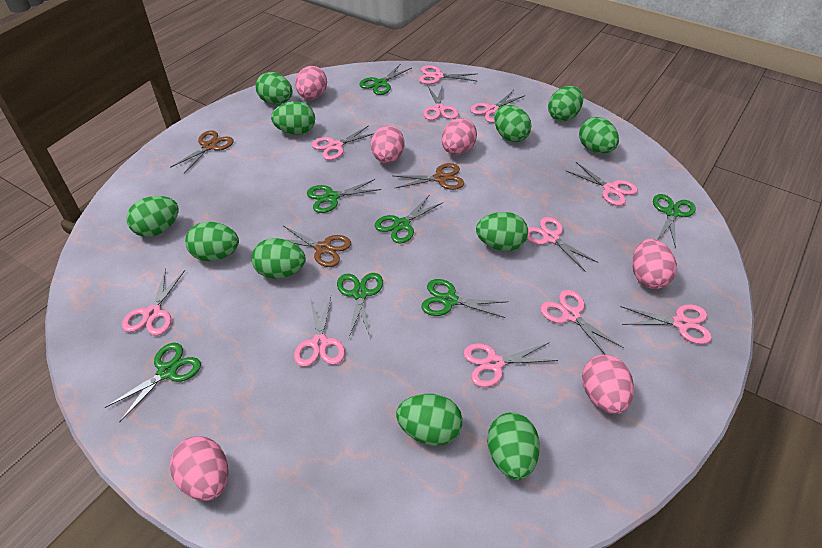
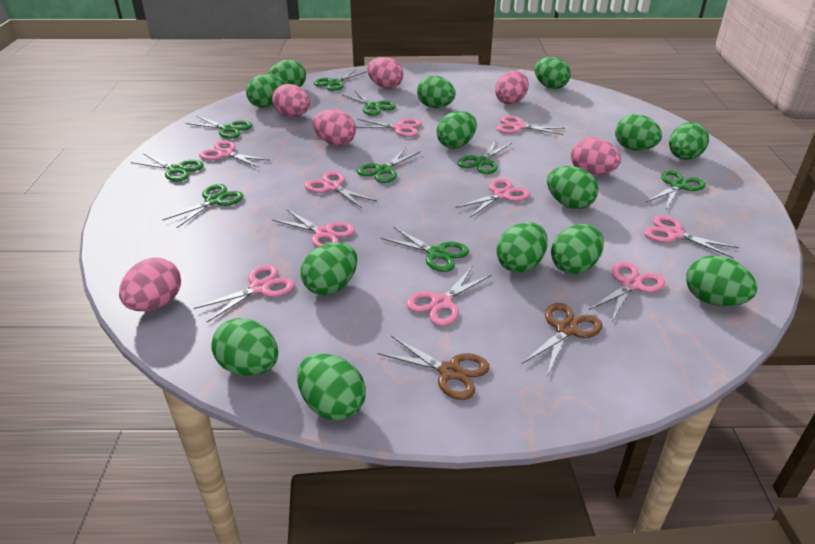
brown scissors: 3 -> 2
green egg: 11 -> 14
green scissors: 7 -> 9
pink scissors: 11 -> 10

